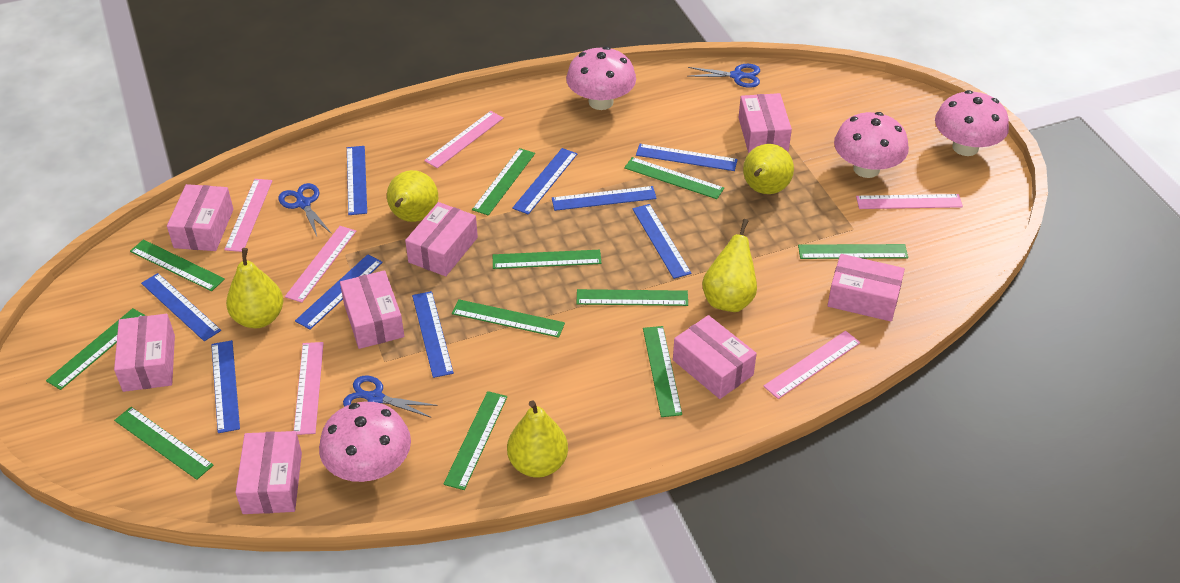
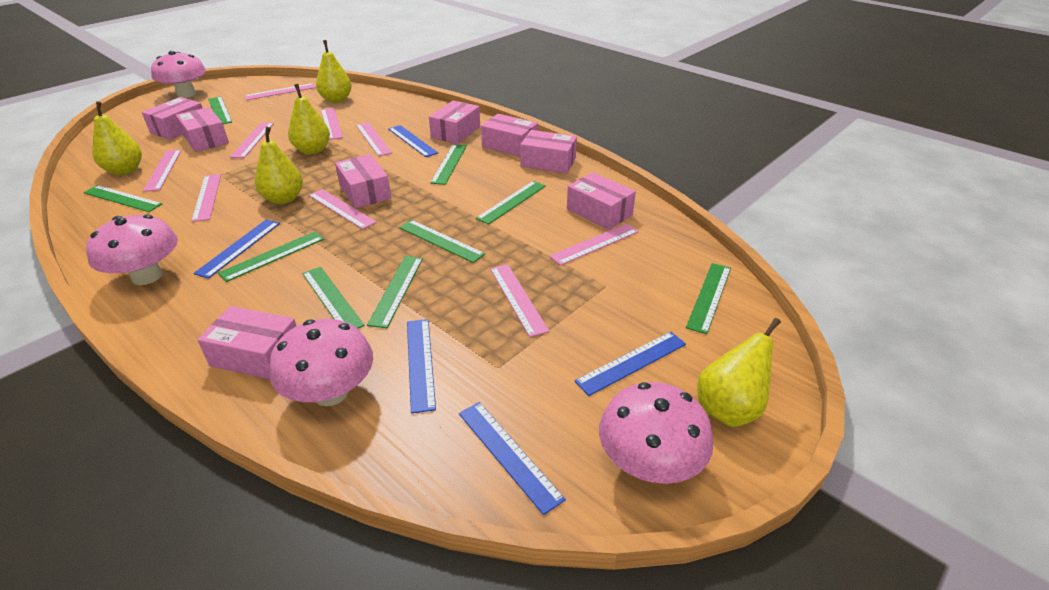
blue ruler: 9 -> 5
blue scissors: 3 -> 0
green ruler: 11 -> 9
pink ruler: 6 -> 9

